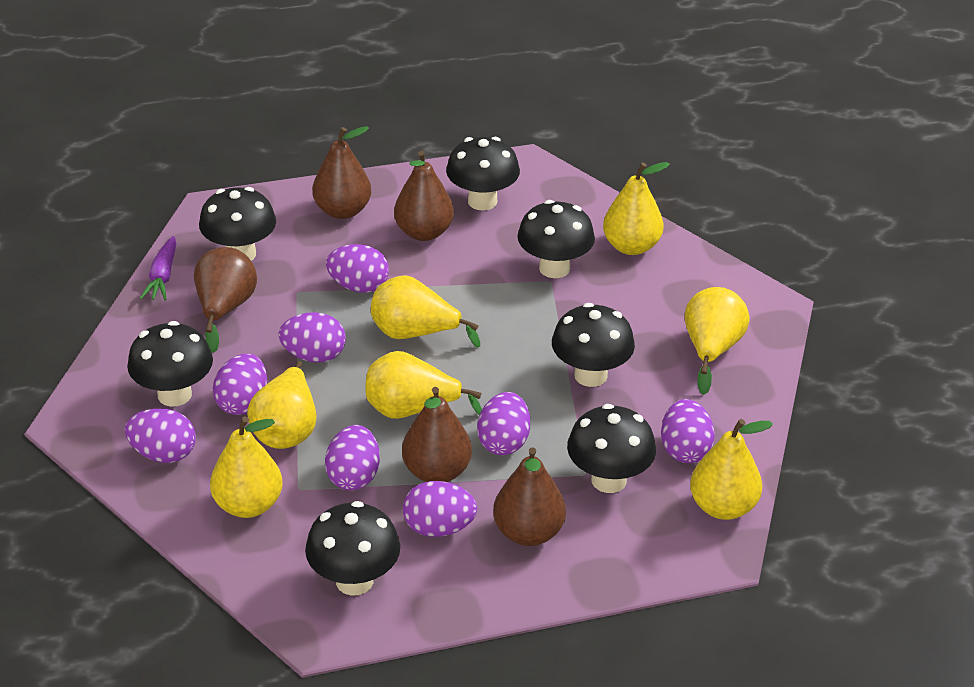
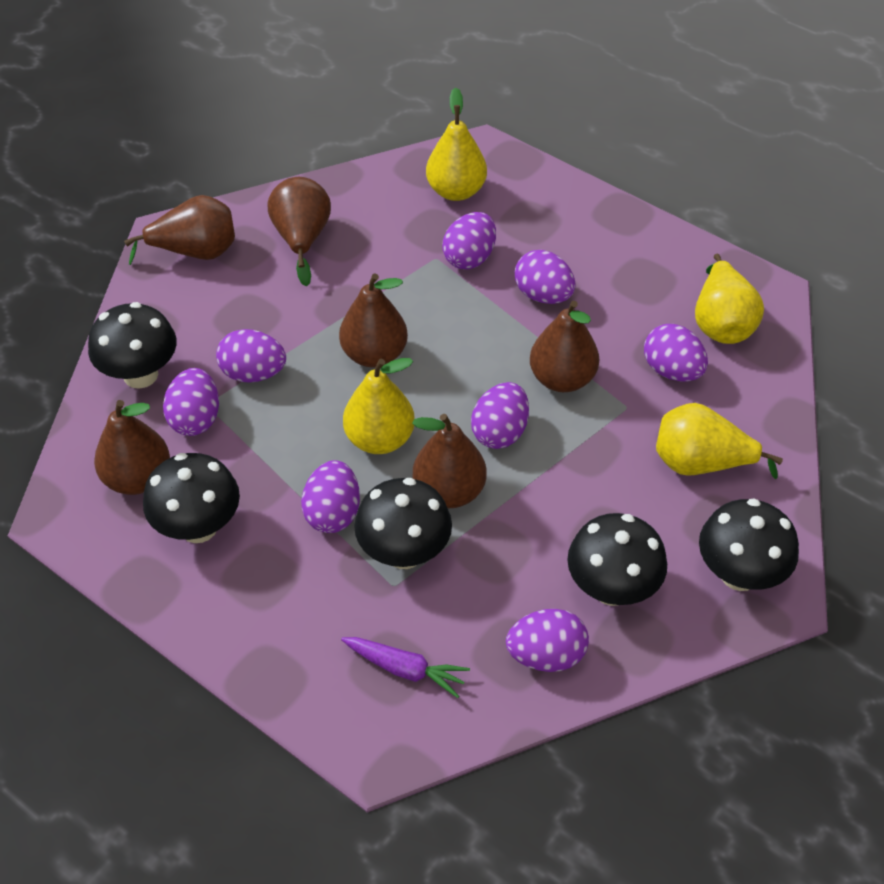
black mushroom: 7 -> 5
brown pear: 5 -> 6
yellow pear: 7 -> 4

